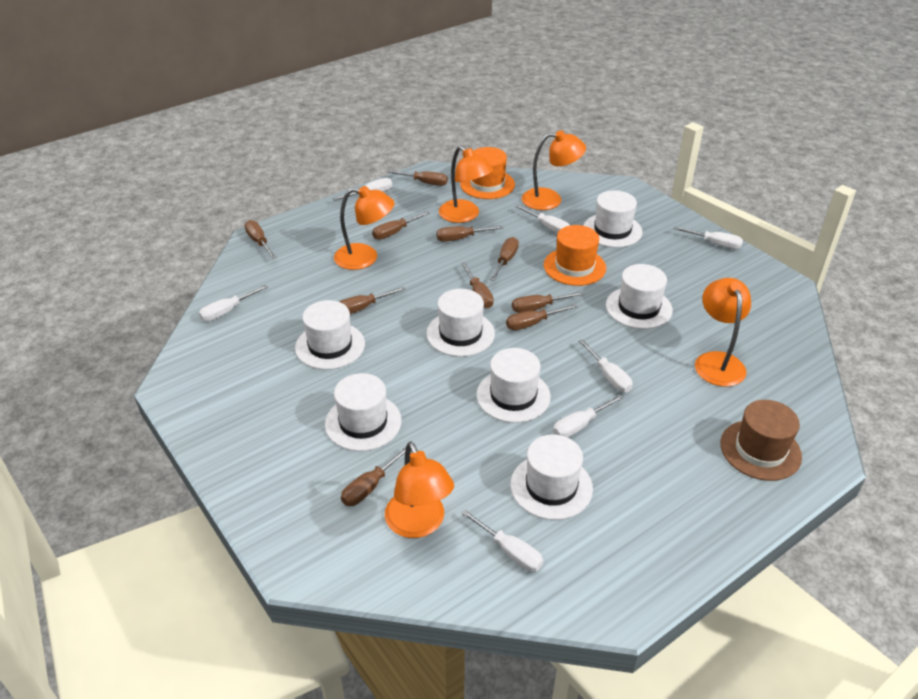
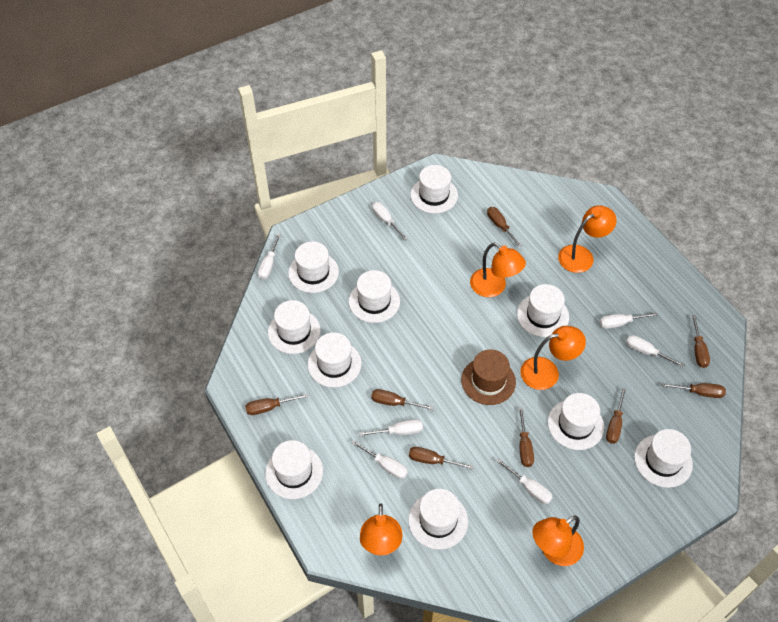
brown screwdriver: 10 -> 8
orange hat: 2 -> 0
white hat: 7 -> 10

